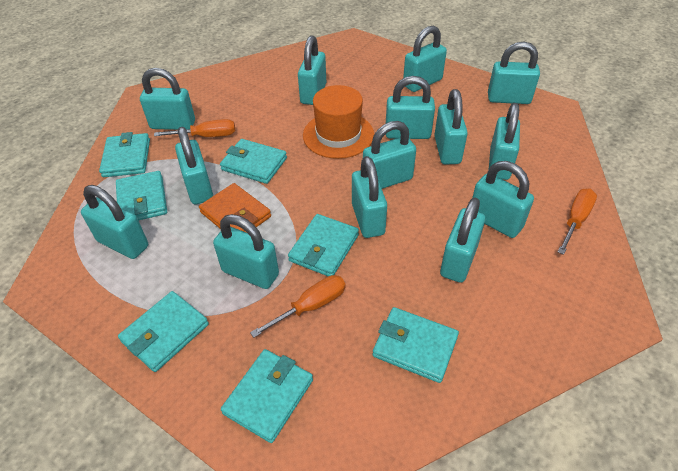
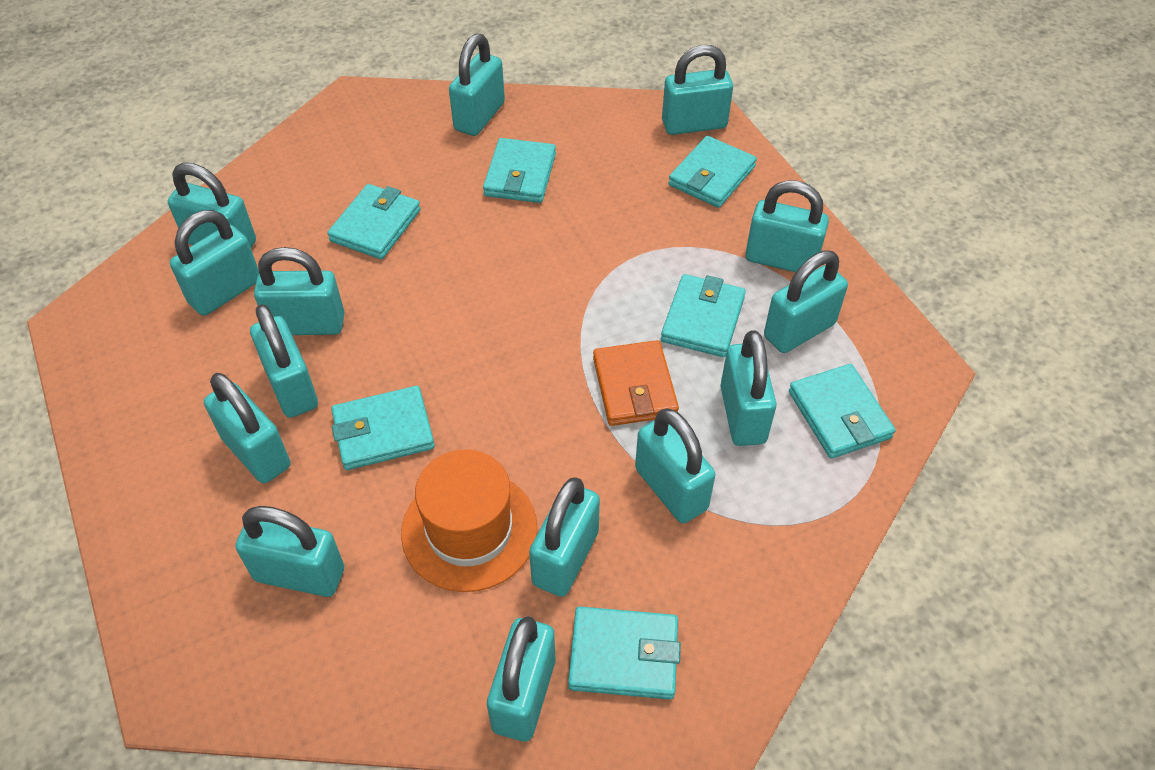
orange screwdriver: 3 -> 0

